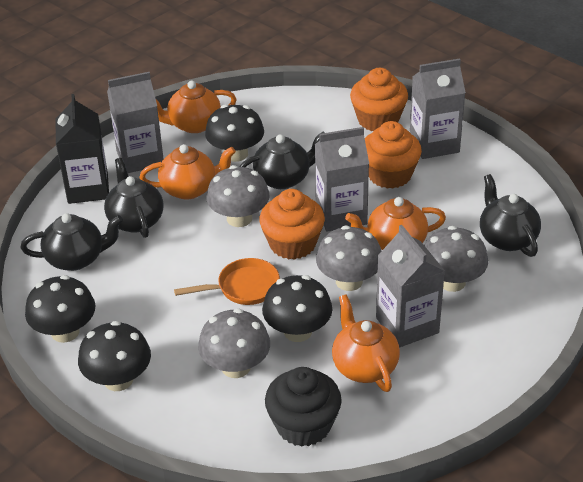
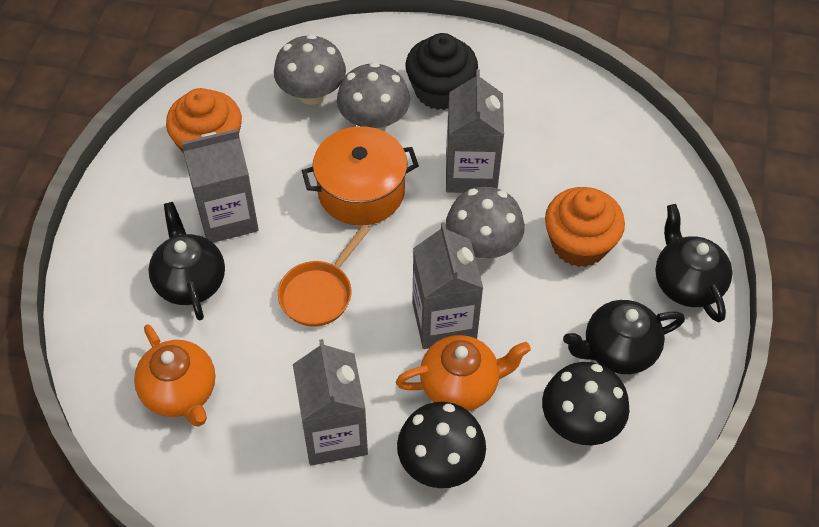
black carton: 1 -> 0
black mushroom: 4 -> 2
black teapot: 4 -> 3
grey mushroom: 4 -> 3
orange cupcake: 3 -> 2
orange pot: 0 -> 1
orange teapot: 4 -> 2

